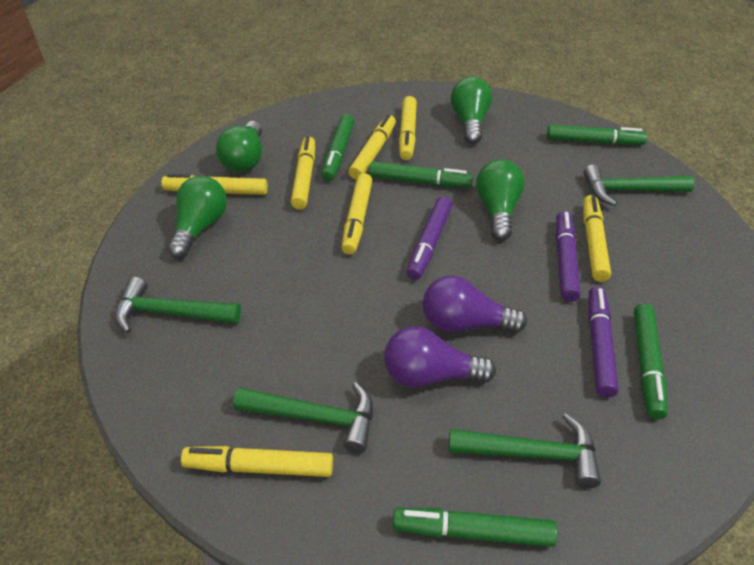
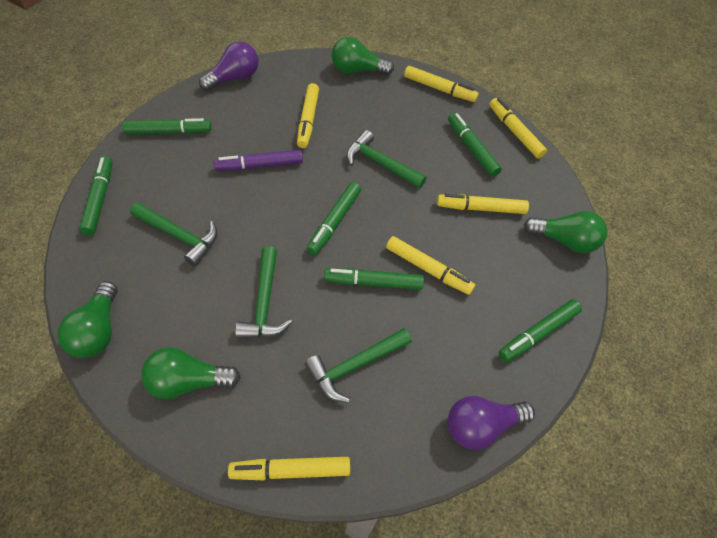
green marker: 5 -> 6
purple marker: 3 -> 1
yellow marker: 7 -> 6

